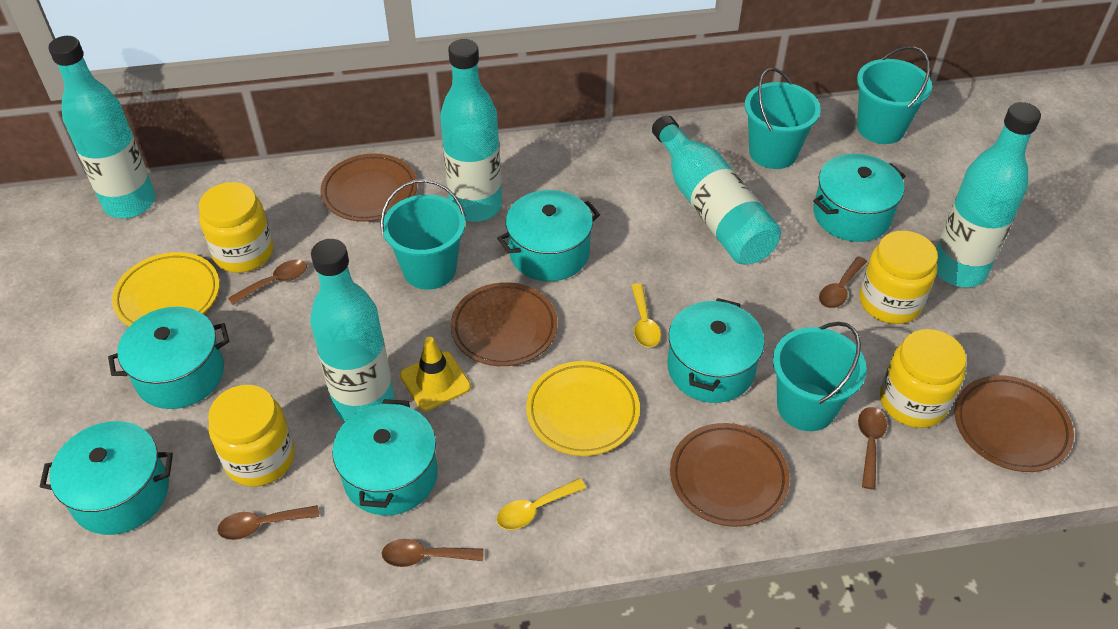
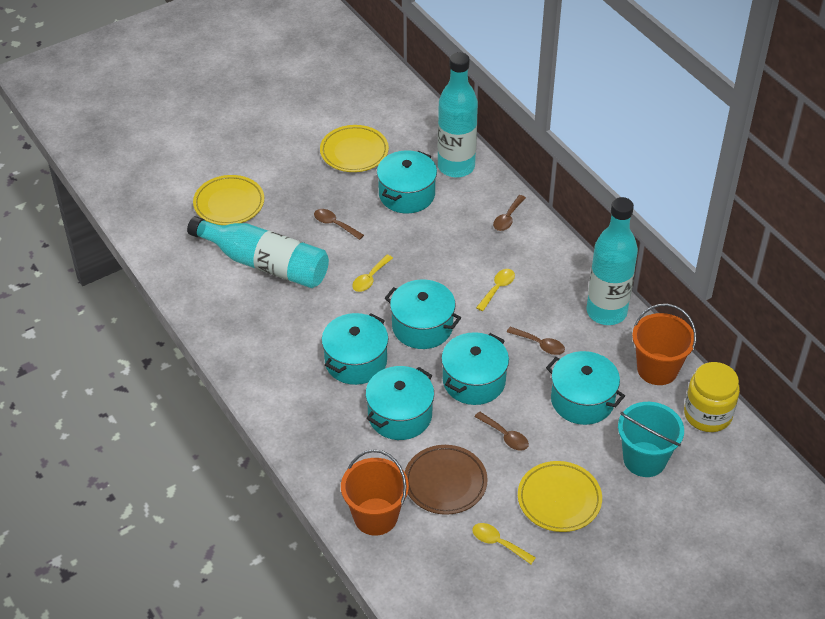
brown plate: 4 -> 1
brown spoon: 5 -> 4
orange bucket: 0 -> 2
turquoise bottle: 5 -> 3
turquoise bucket: 4 -> 1
yellow jar: 4 -> 1
yellow plate: 2 -> 3
yellow spoon: 2 -> 3
yellow traffic cone: 1 -> 0

